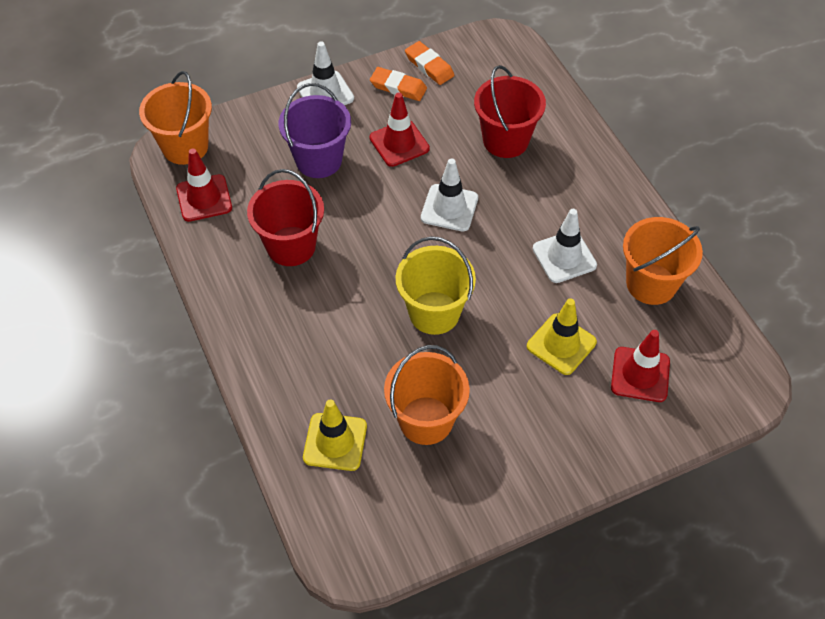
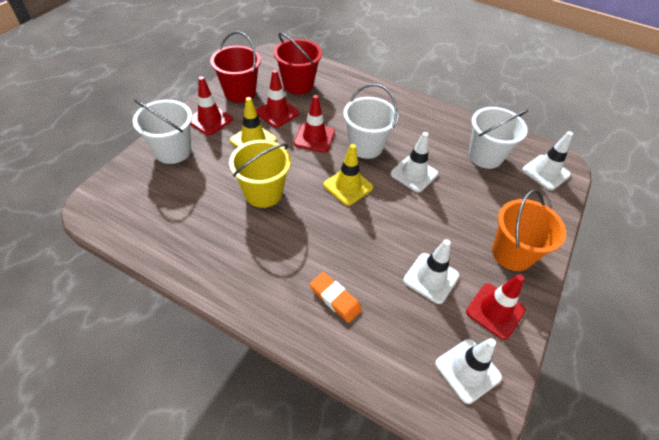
orange bucket: 3 -> 1
orange eraser: 2 -> 1
purple bucket: 1 -> 0
red traffic cone: 3 -> 4
white bucket: 0 -> 3
white traffic cone: 3 -> 4

